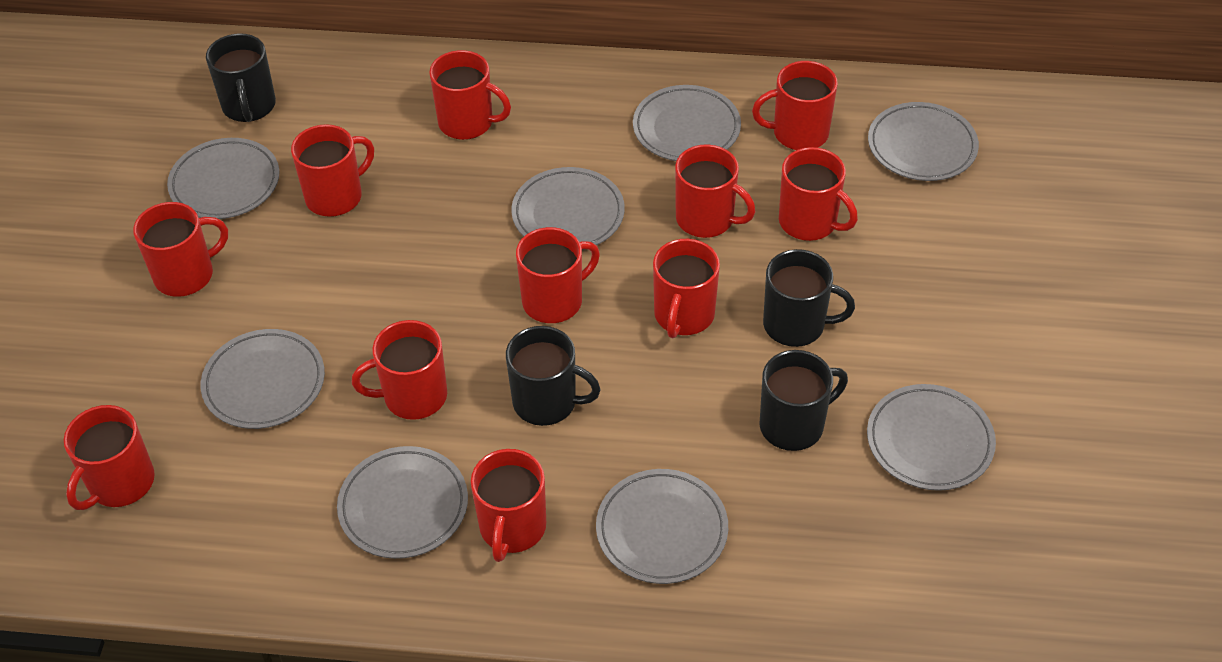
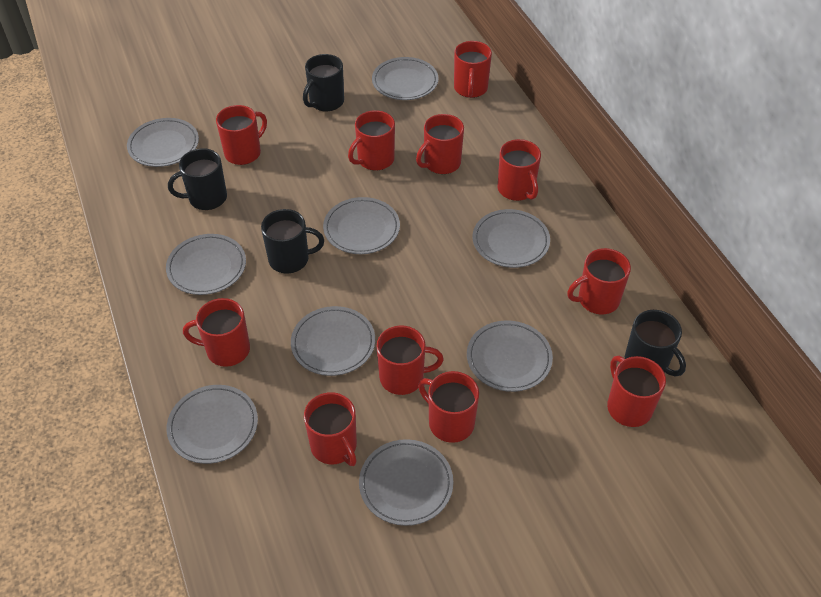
grey plate: 8 -> 9

